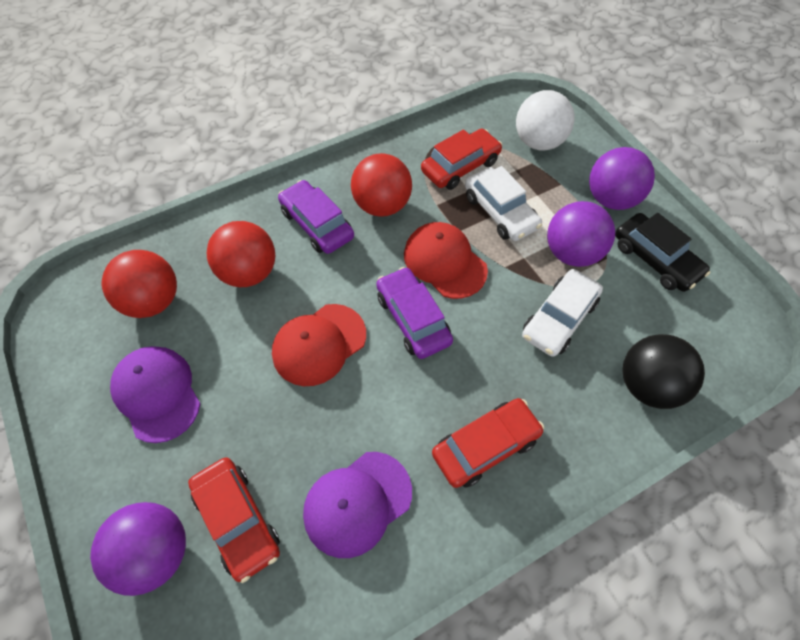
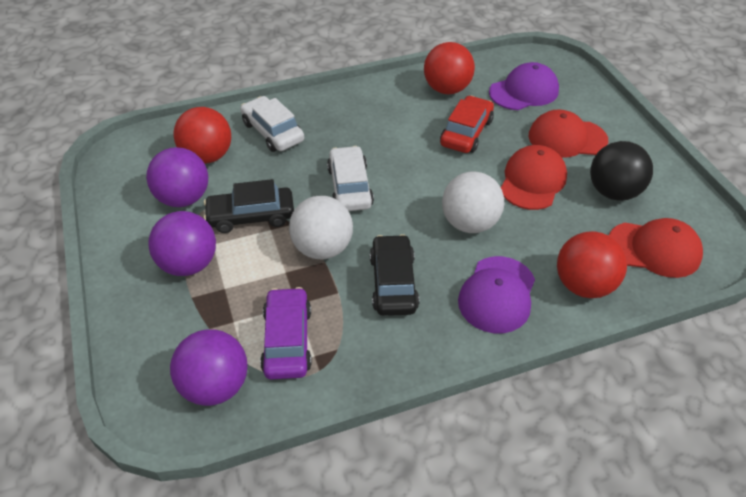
black car: 1 -> 2
purple car: 2 -> 1
red cap: 2 -> 3
red car: 3 -> 1
white ball: 1 -> 2

